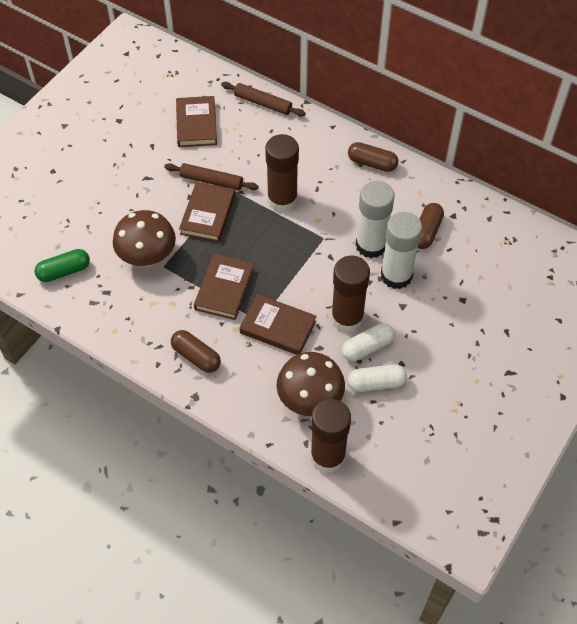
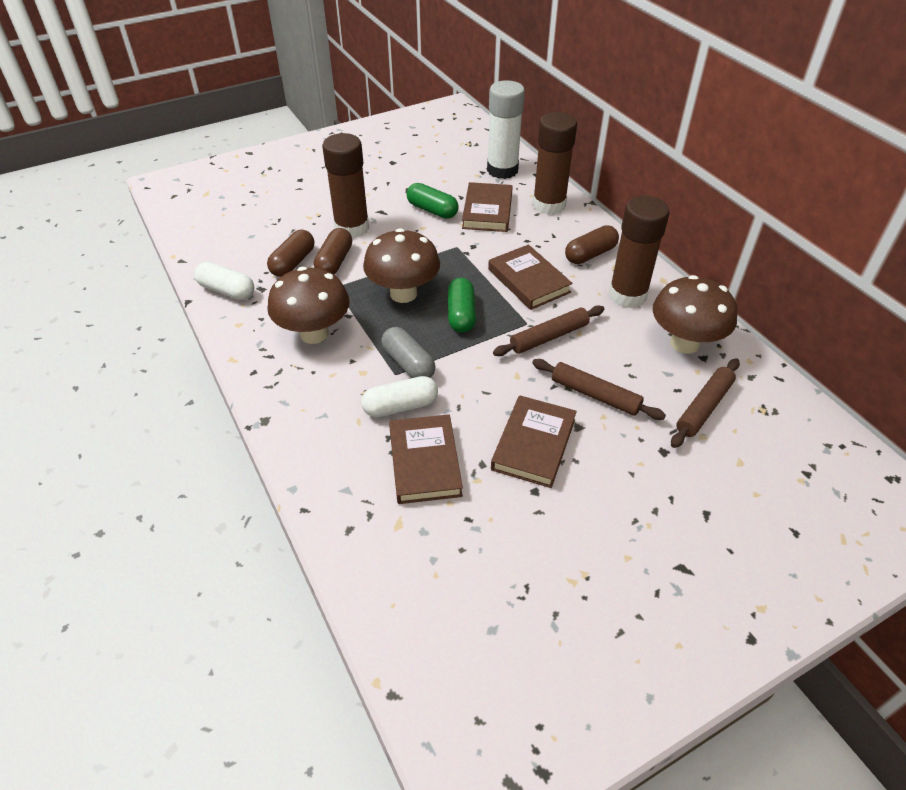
brown mushroom: 2 -> 3
brown rolling pin: 2 -> 3
green capsule: 1 -> 2
grey capsule: 0 -> 1
white glue stick: 2 -> 1

